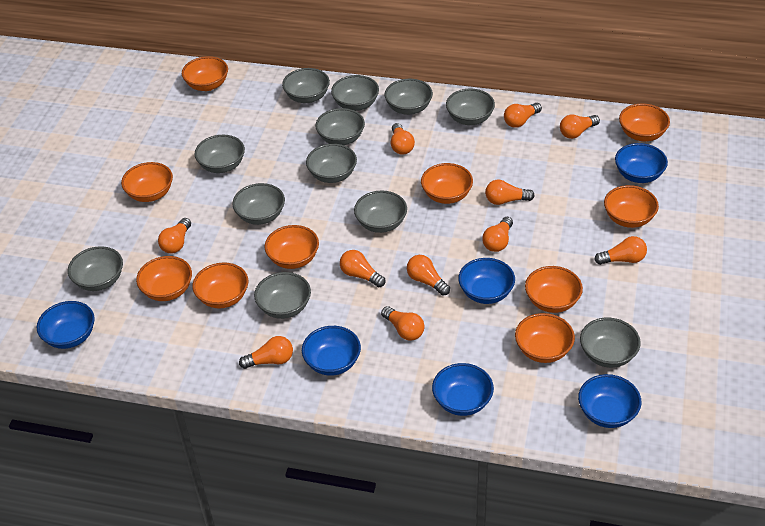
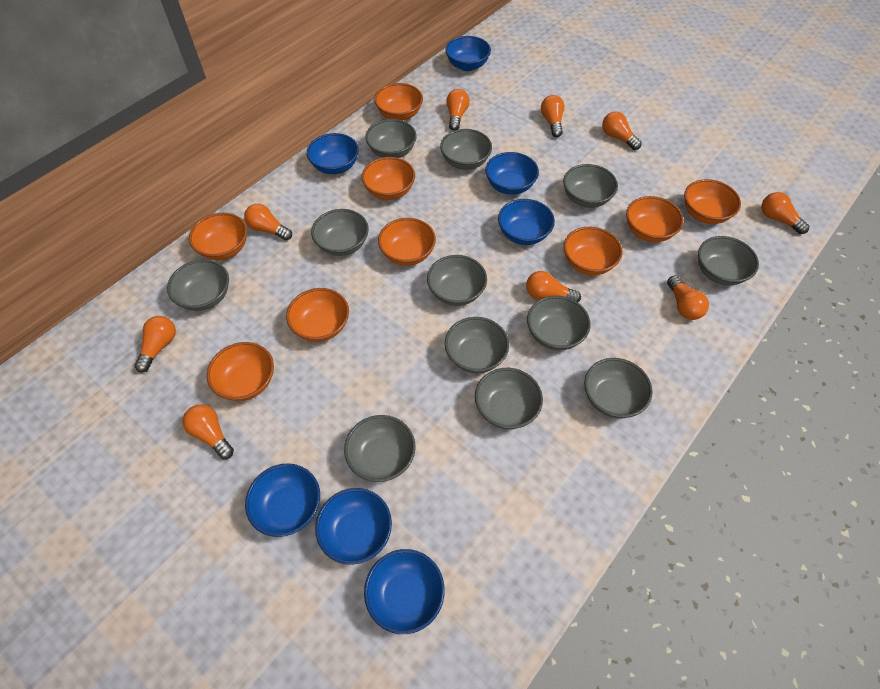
blue bowl: 6 -> 7
orange bowl: 10 -> 9
orange light bulb: 11 -> 9

